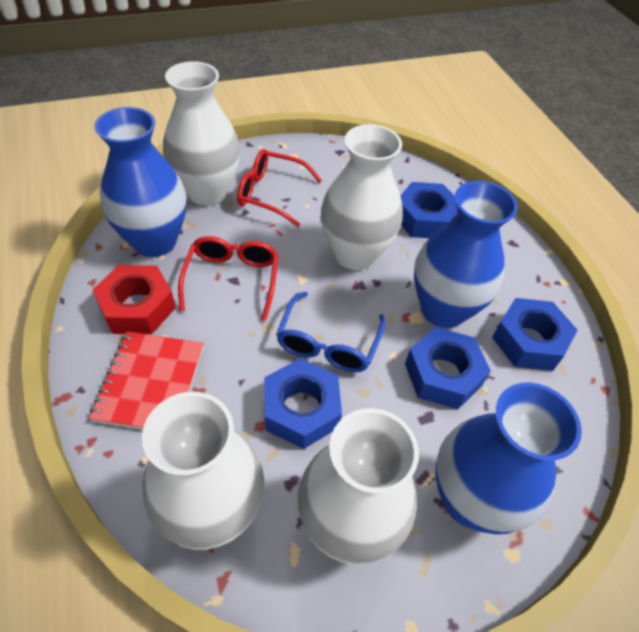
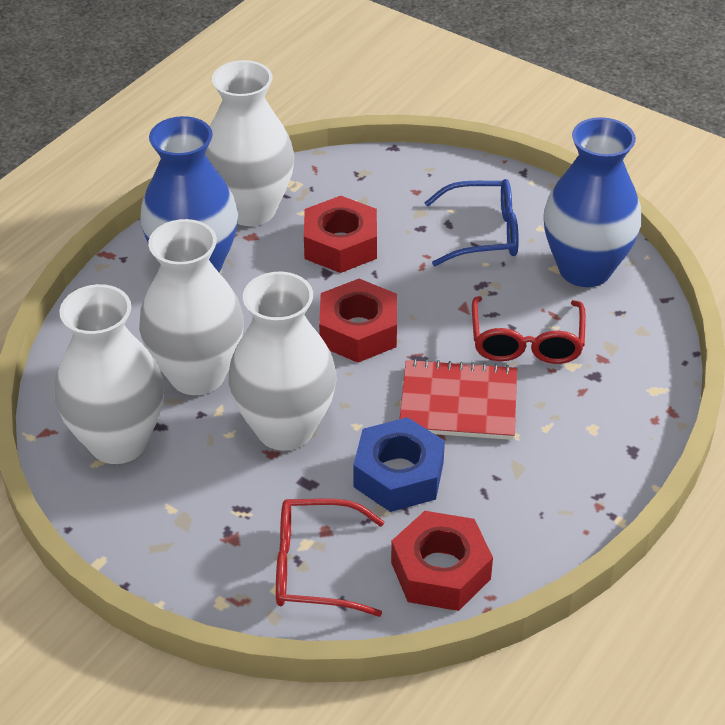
blue nut: 4 -> 1
blue vase: 3 -> 2
red nut: 1 -> 3

